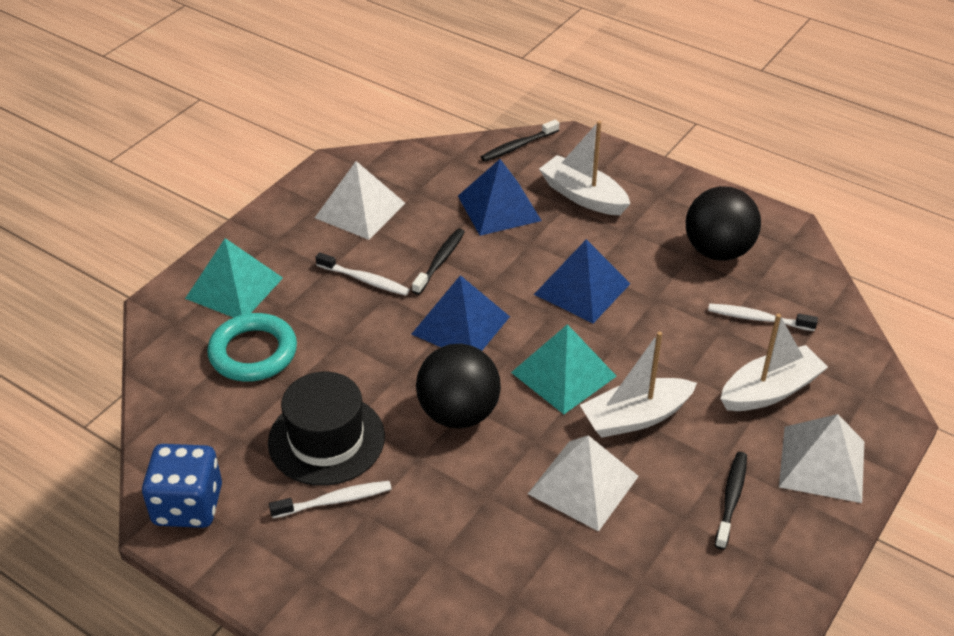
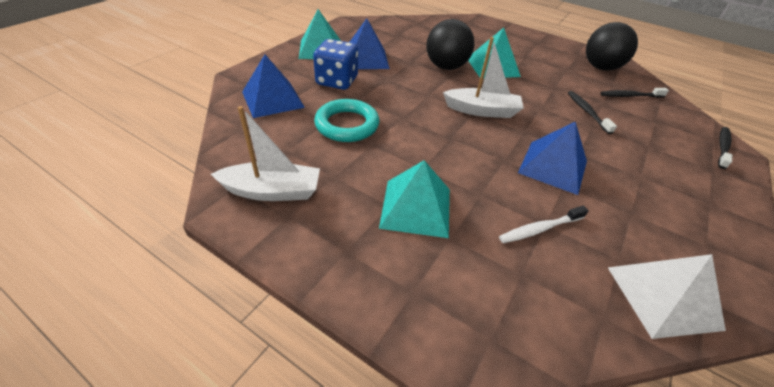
black hat: 1 -> 0
turquoise pyramid: 2 -> 3
white boat: 3 -> 2
white pyramid: 3 -> 1
white toothbrush: 3 -> 1

